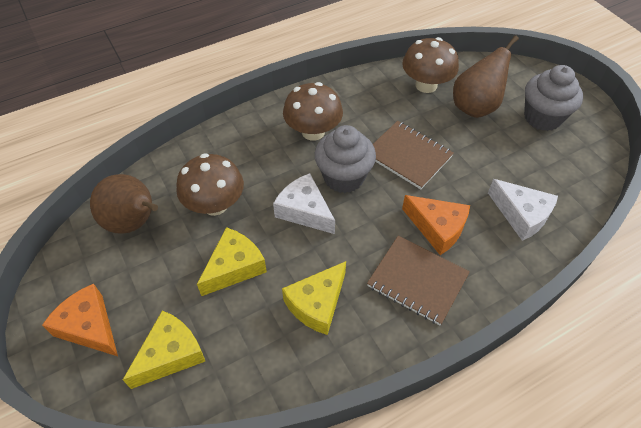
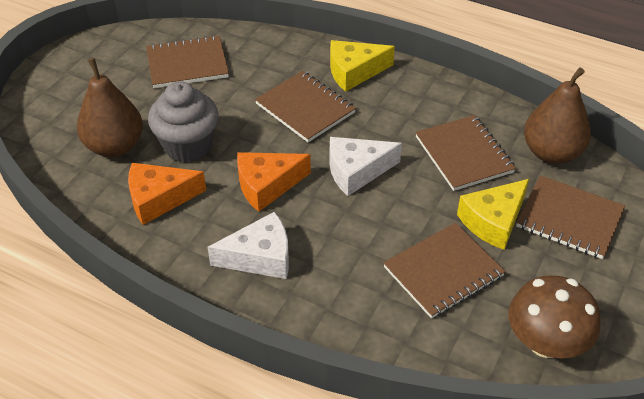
brown mushroom: 3 -> 1
brown notebook: 2 -> 5
grey cupcake: 2 -> 1
yellow cheese: 3 -> 2

